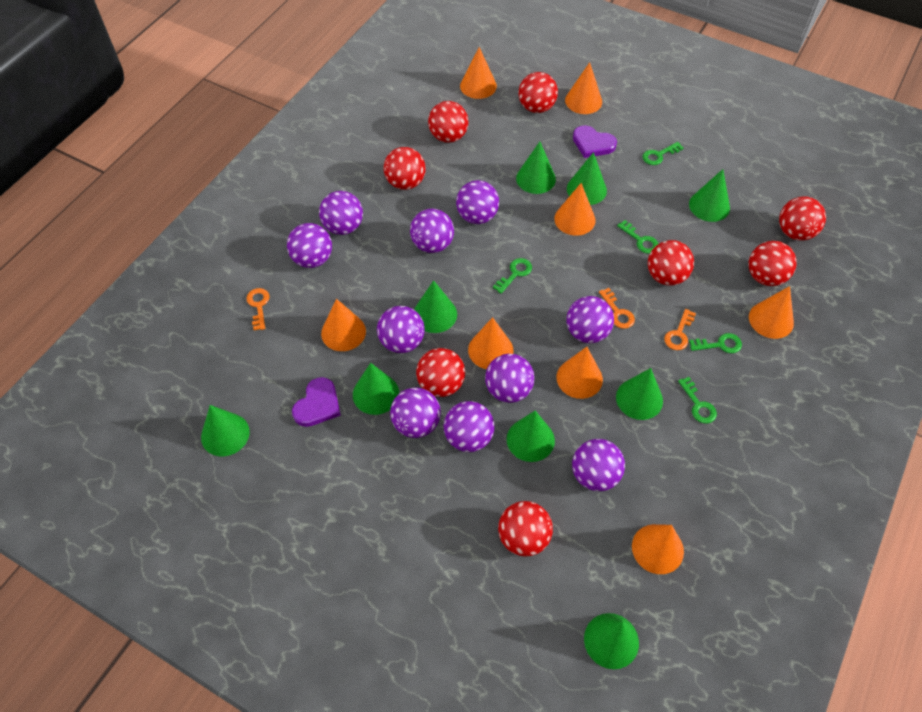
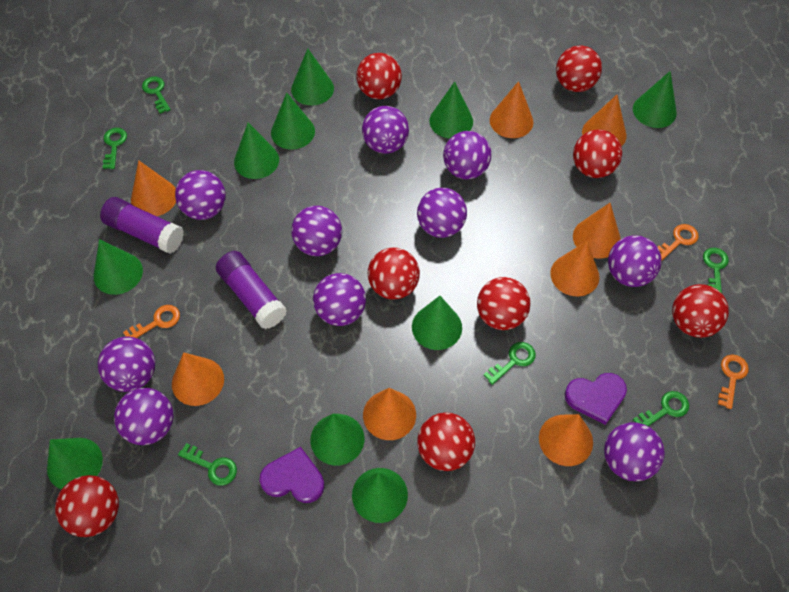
green cone: 9 -> 10
green key: 5 -> 6
purple glue stick: 0 -> 2

